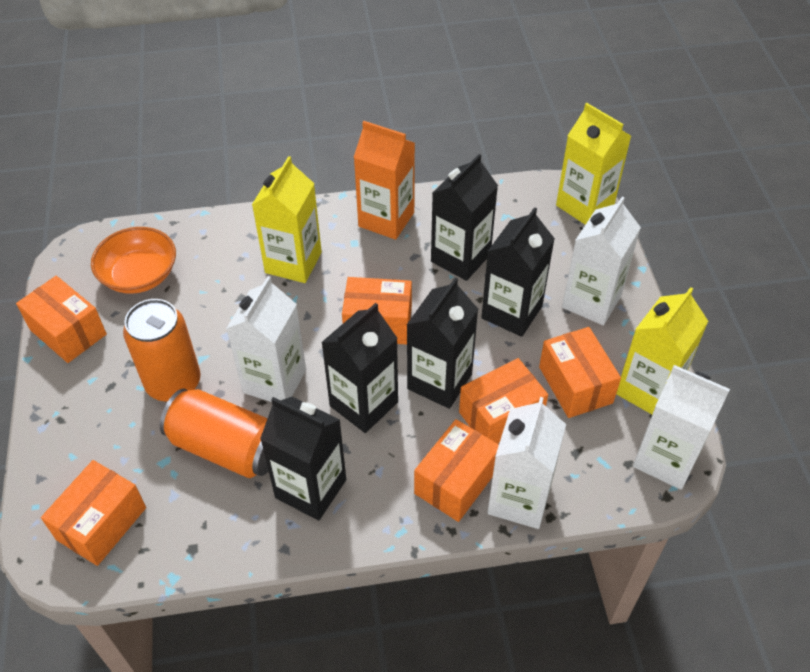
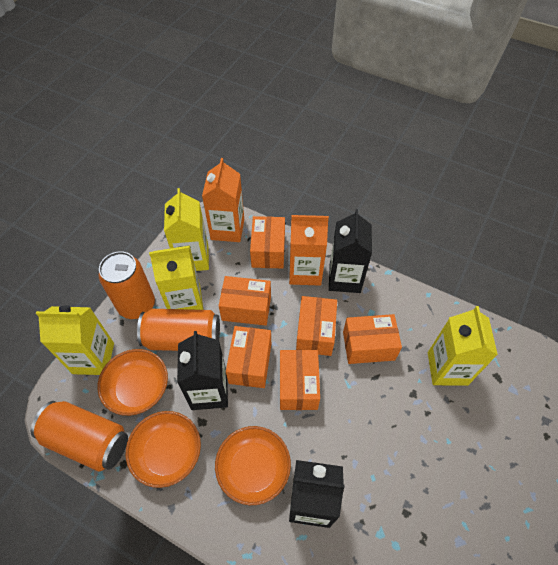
black carton: 5 -> 3
orange bowl: 1 -> 3
orange can: 2 -> 3
orange carton: 1 -> 2
white carton: 4 -> 0
yellow carton: 3 -> 4

